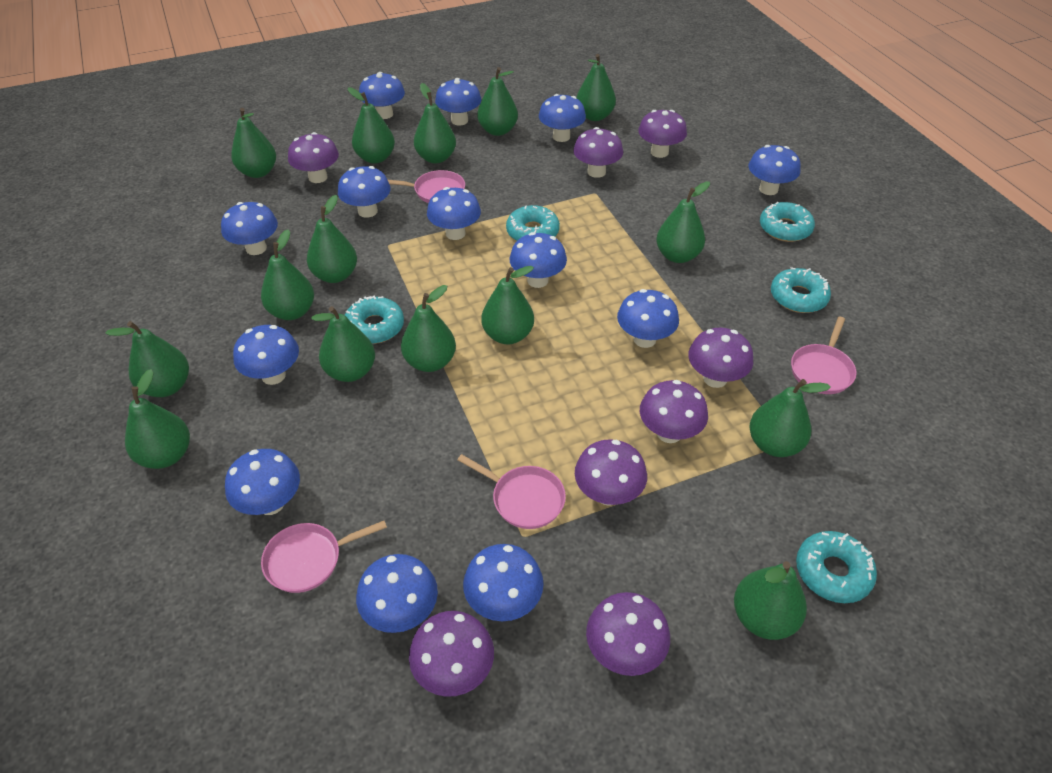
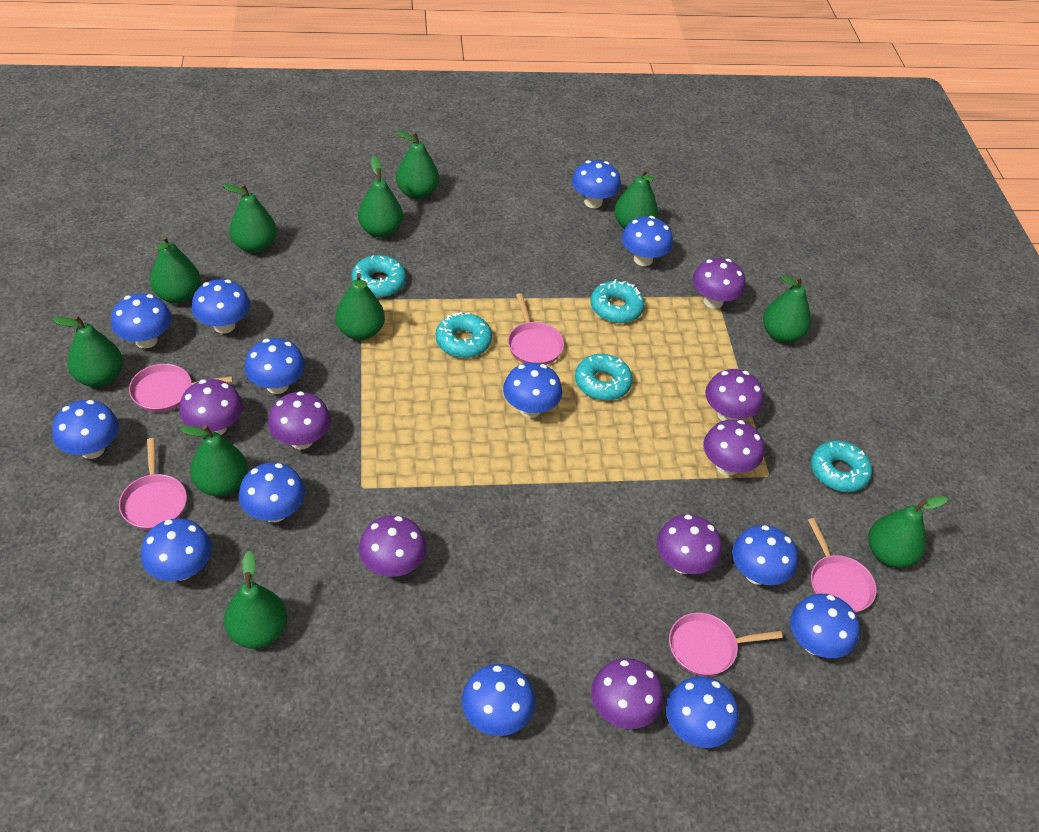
green pear: 15 -> 11
pink pan: 4 -> 5

